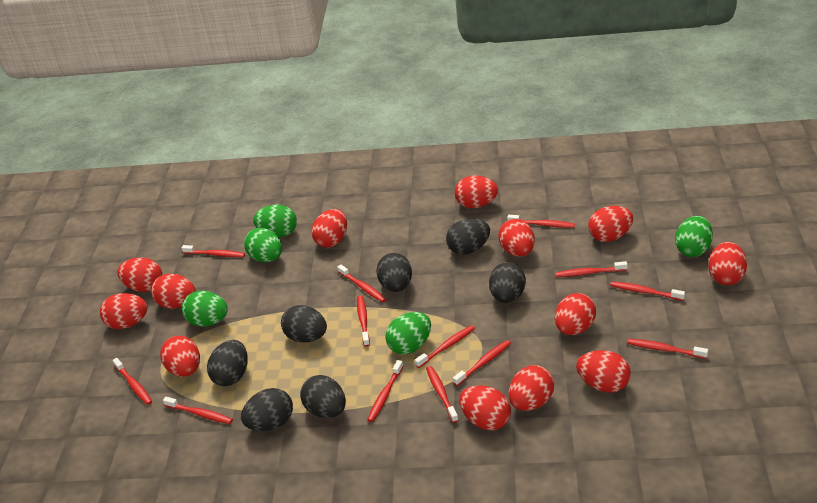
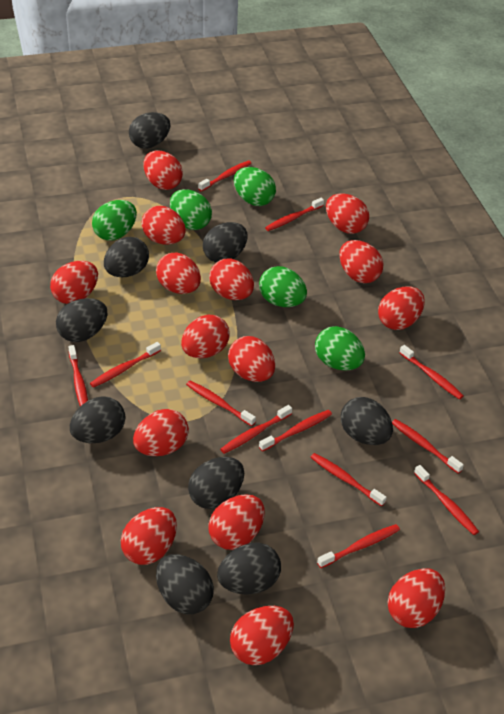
black egg: 7 -> 9
red egg: 13 -> 15
red toothbrush: 13 -> 12

